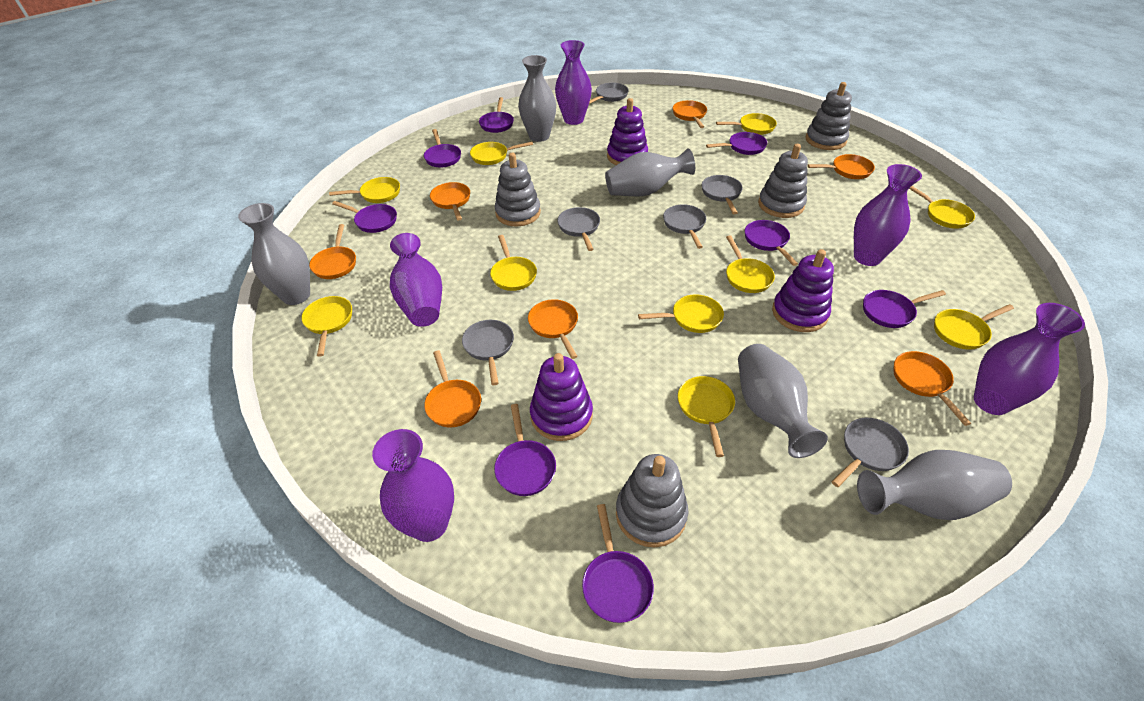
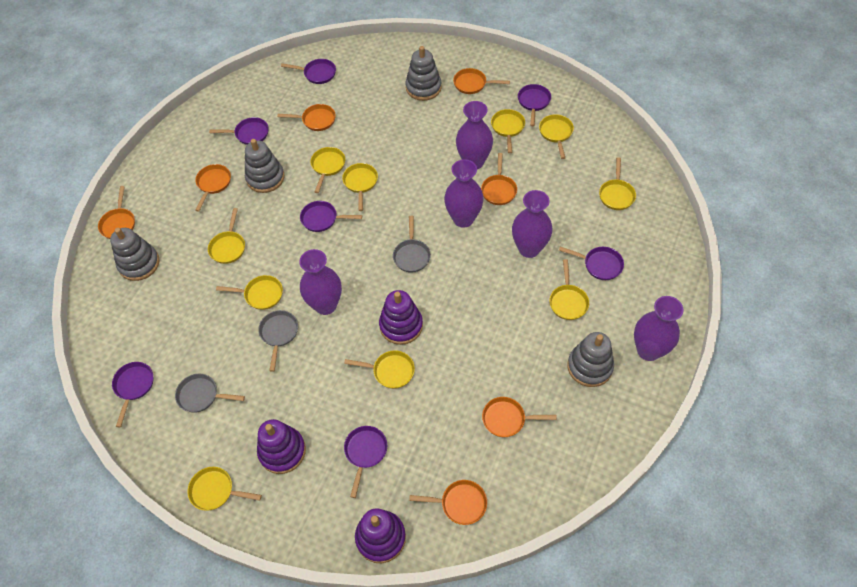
grey pan: 6 -> 3
grey vase: 5 -> 0
purple pan: 8 -> 7

